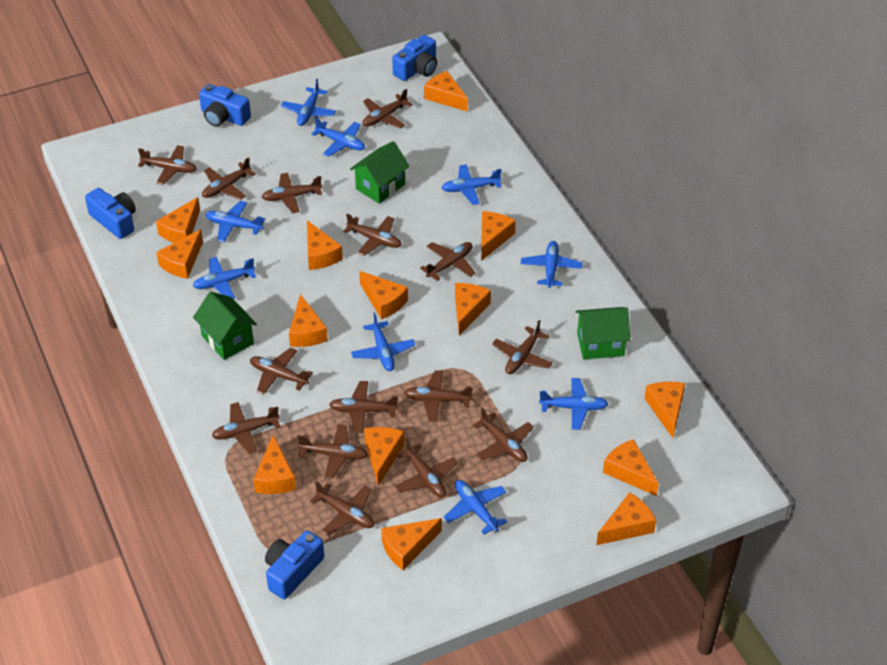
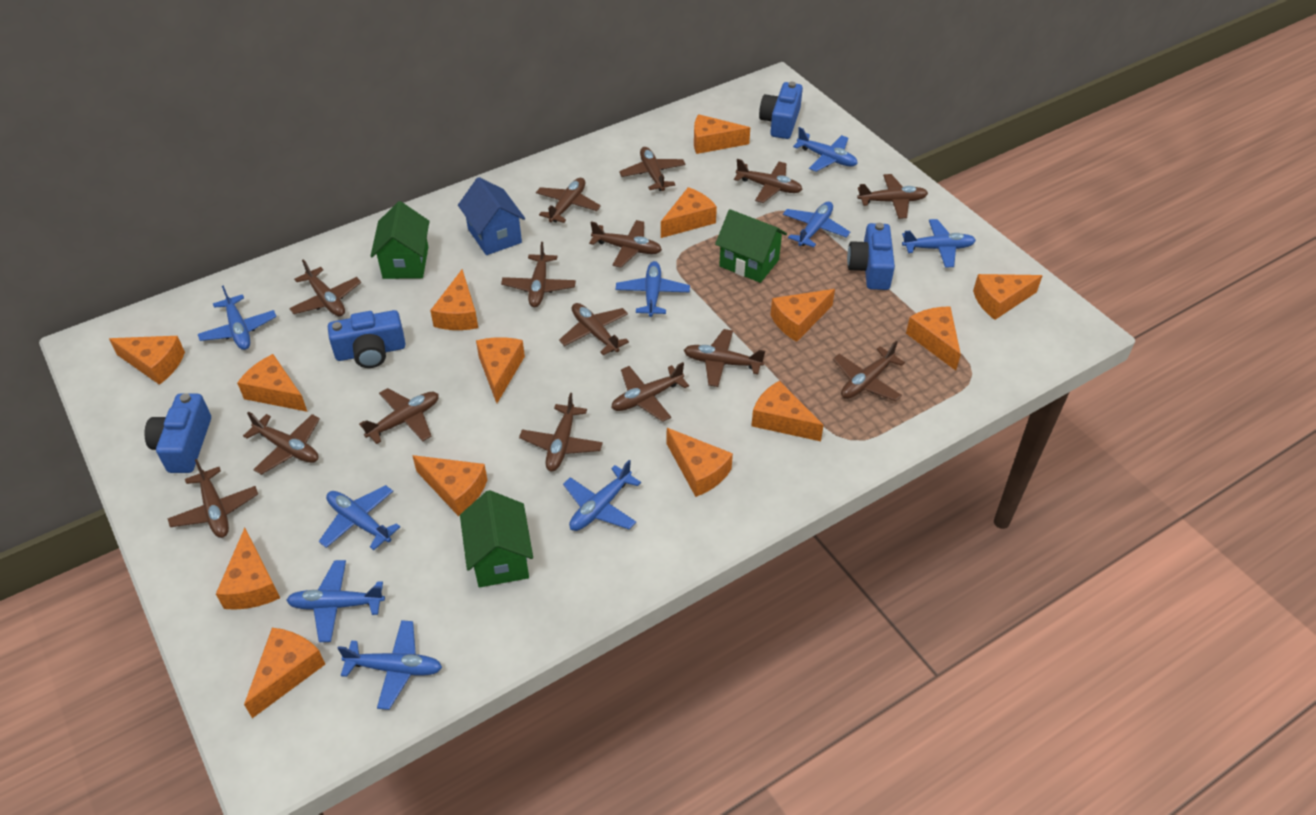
blue house: 0 -> 1

